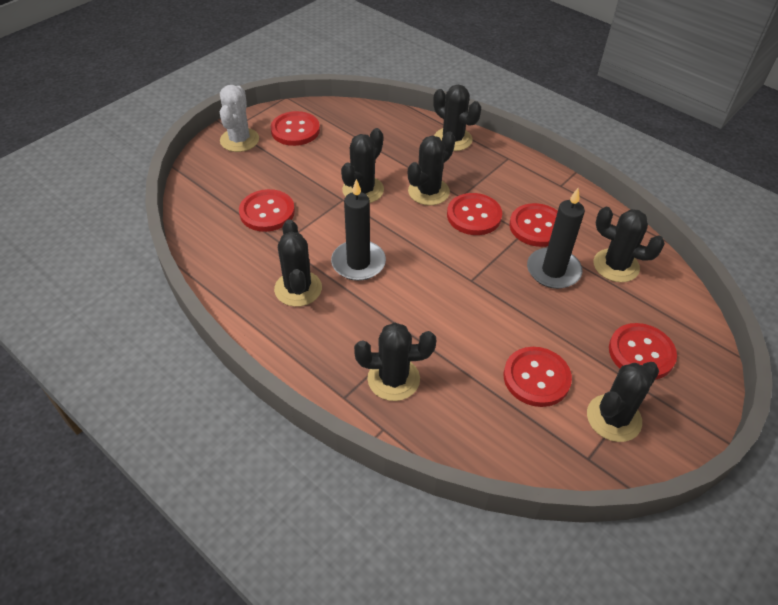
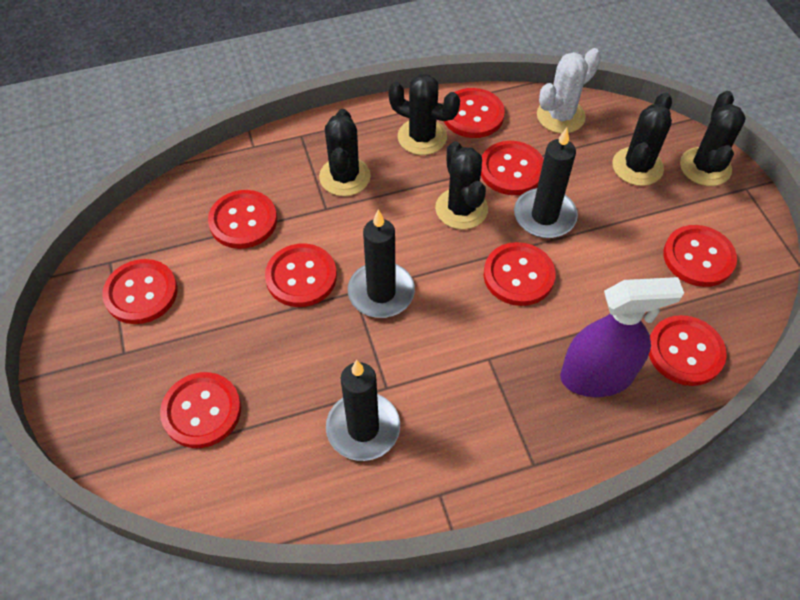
black cactus: 7 -> 5
black candle: 2 -> 3
purple spray bottle: 0 -> 1
red button: 6 -> 9

